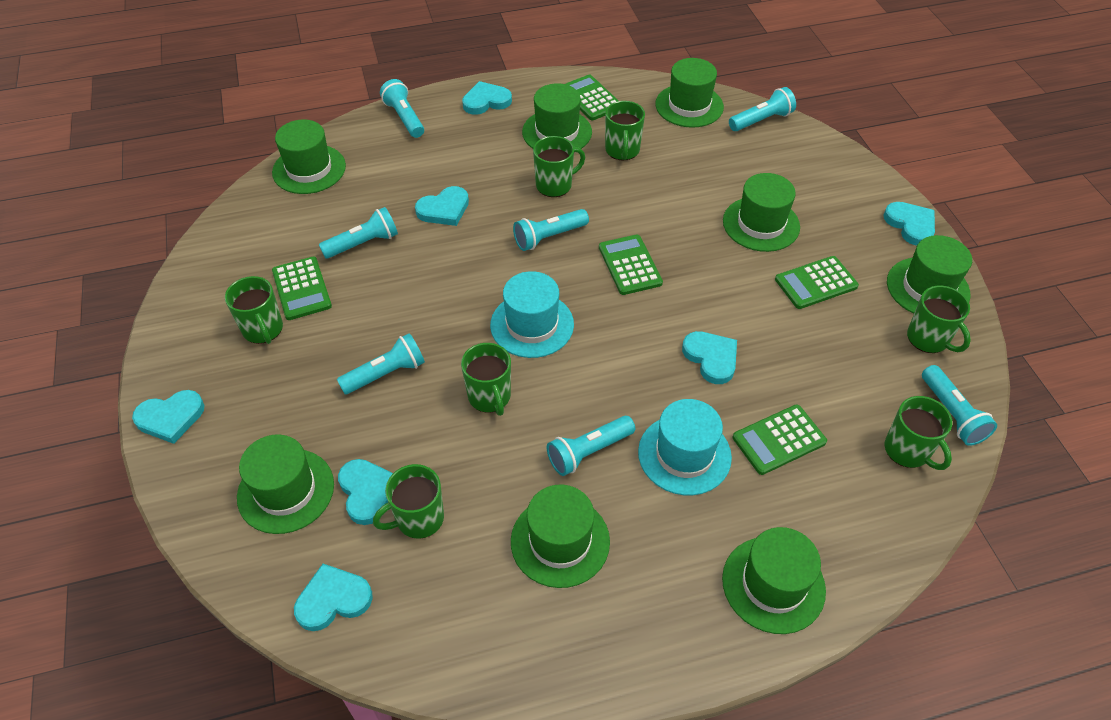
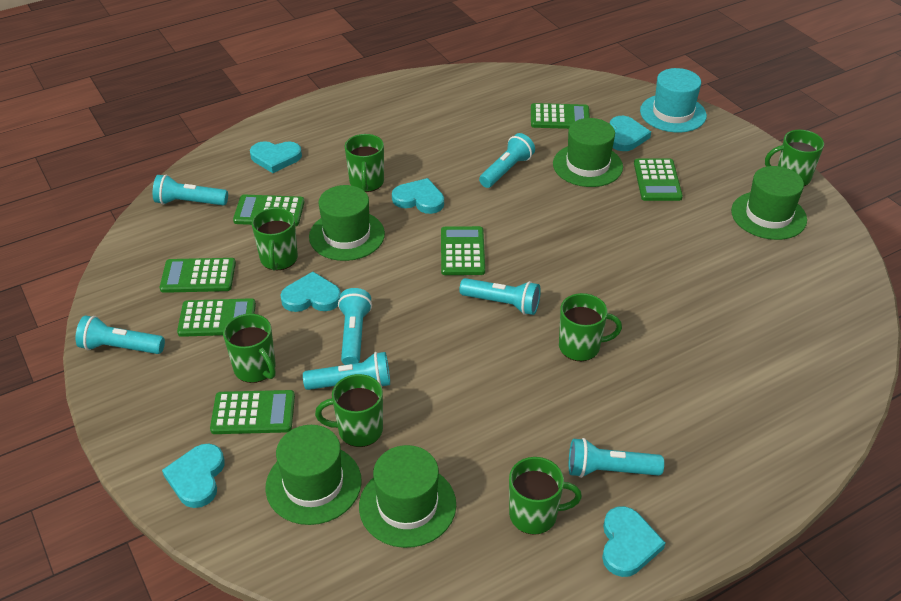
green calculator: 5 -> 7
green hat: 8 -> 5
turquoise hat: 2 -> 1
turquoise heart: 7 -> 6

